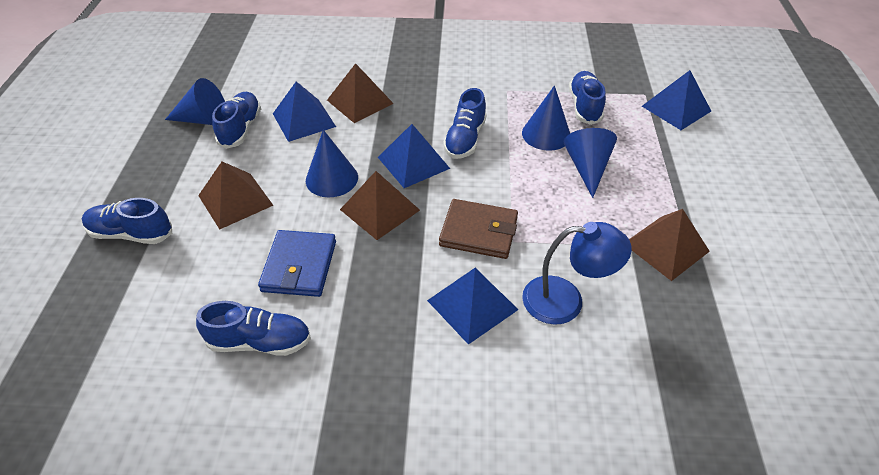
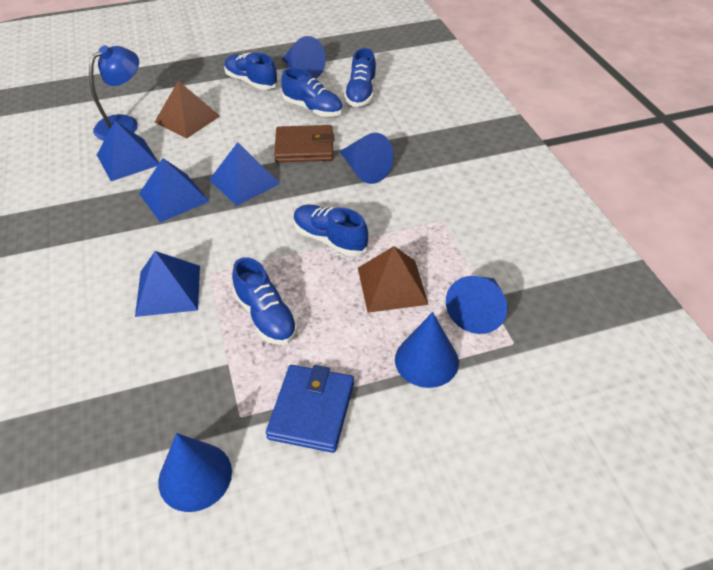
blue cone: 4 -> 5
brown pyramid: 4 -> 2

